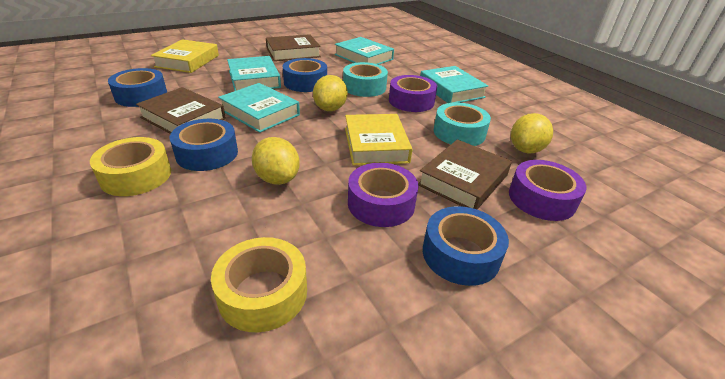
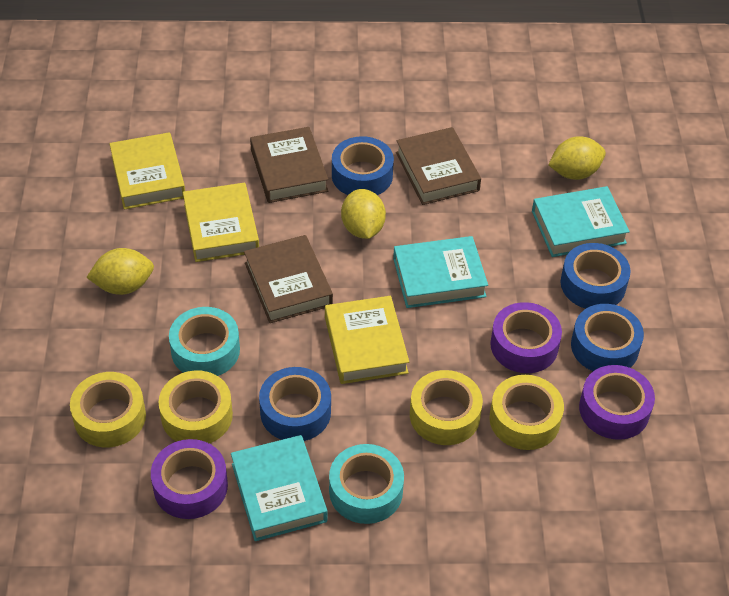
turquoise book: 4 -> 3
yellow book: 2 -> 3
yellow tape: 2 -> 4

